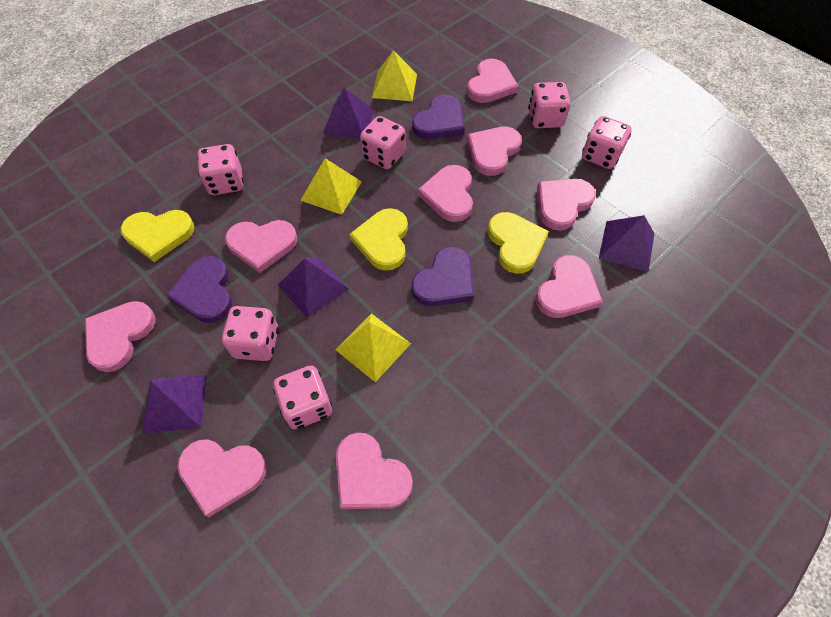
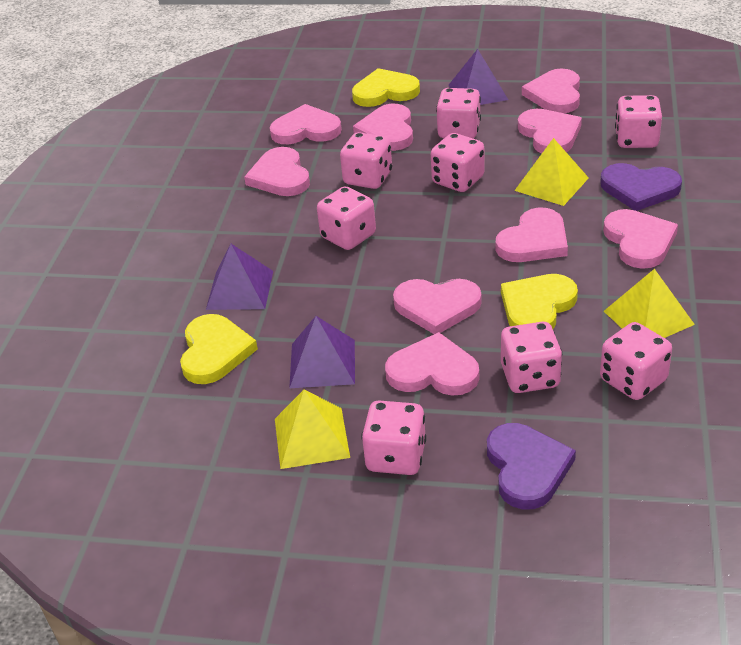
pink dice: 6 -> 8
purple heart: 3 -> 2
purple pyramid: 4 -> 3

